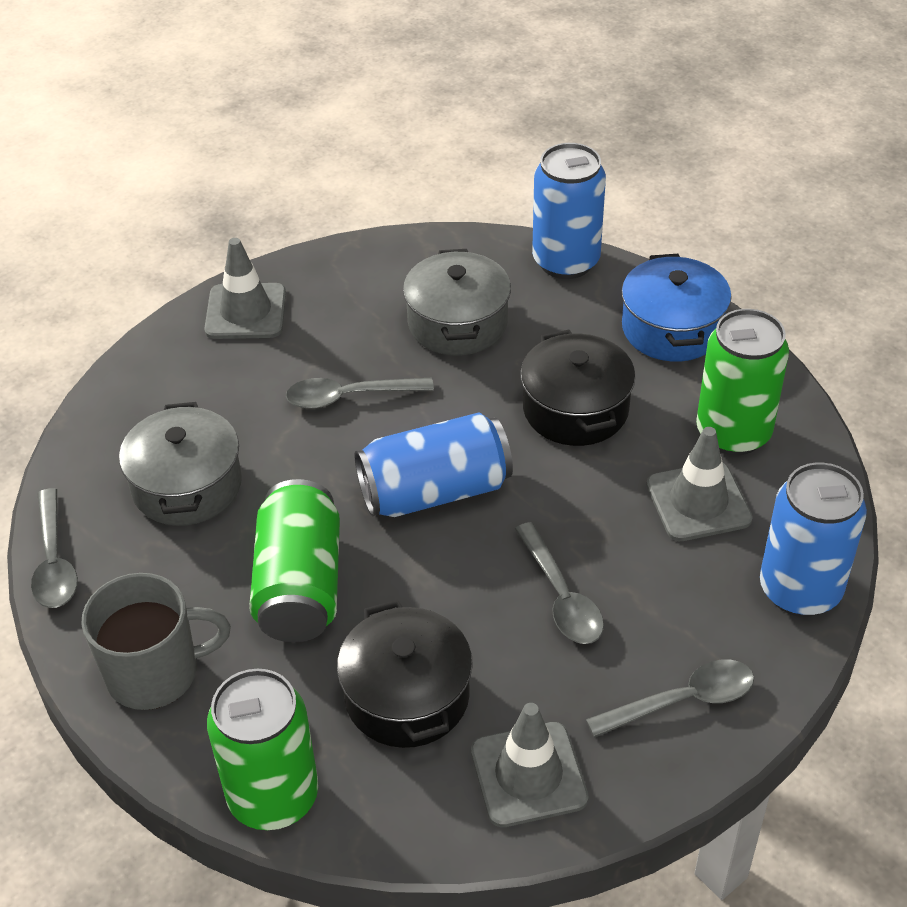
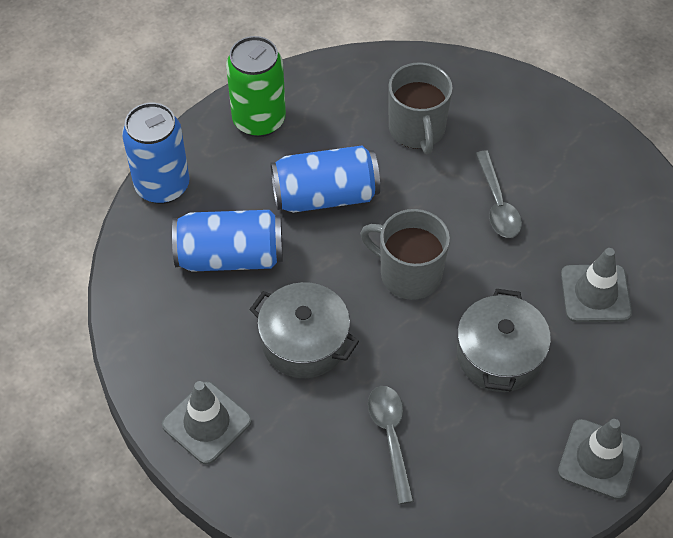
black pot: 2 -> 0
blue pot: 1 -> 0
green can: 3 -> 1
grey mug: 1 -> 2
grey spoon: 4 -> 2

